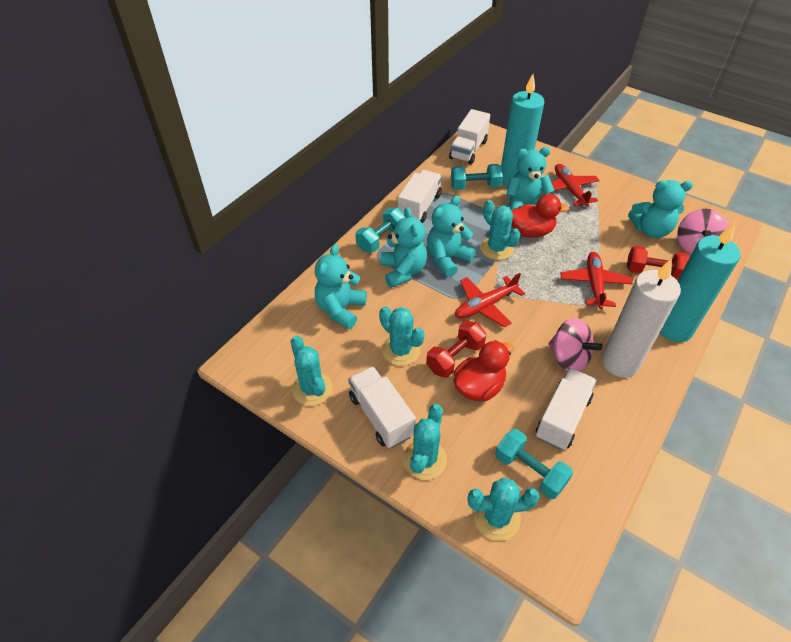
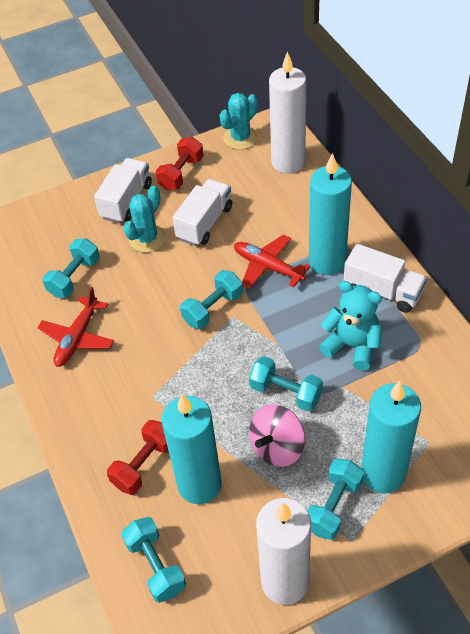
pink spinning top: 2 -> 1
red duck: 2 -> 0
red plane: 3 -> 2
turquoise cactus: 5 -> 2
turquoise candle: 2 -> 3
turquoise dumbbell: 3 -> 5
turquoise teddy bear: 5 -> 1
white candle: 1 -> 2
white truck: 4 -> 3

